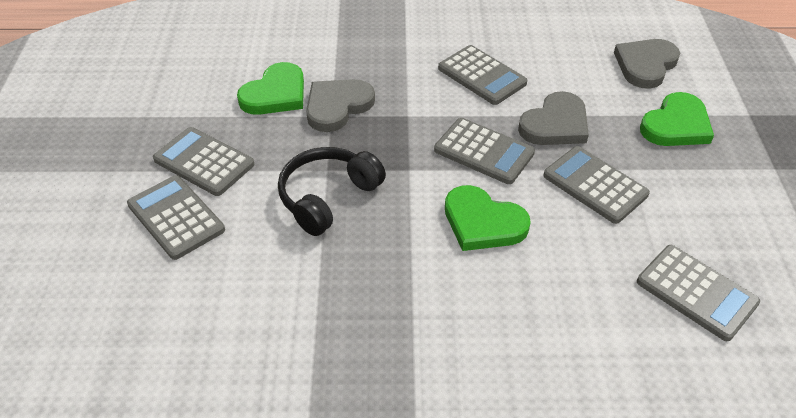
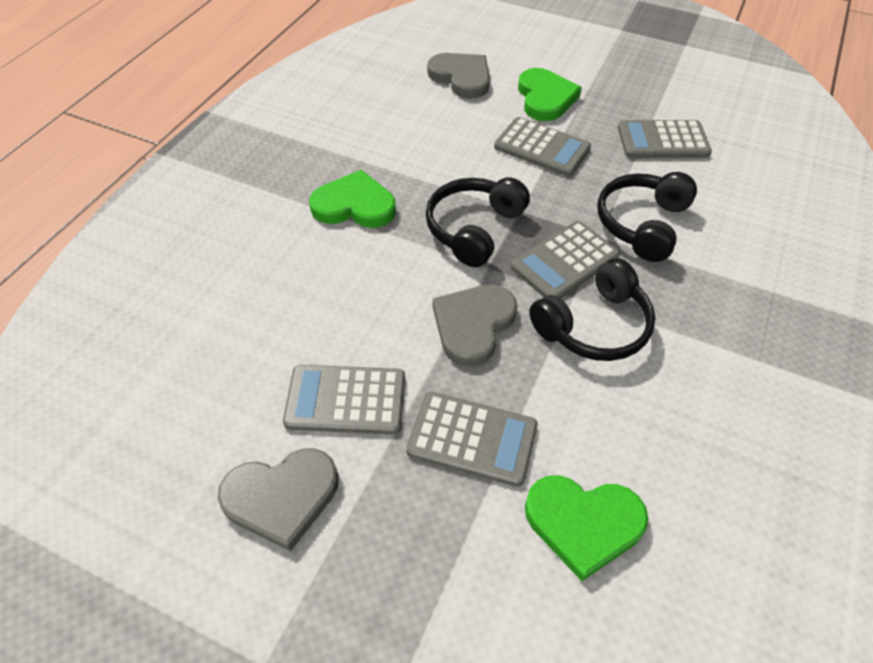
black headphones: 1 -> 3
grey calculator: 6 -> 5

